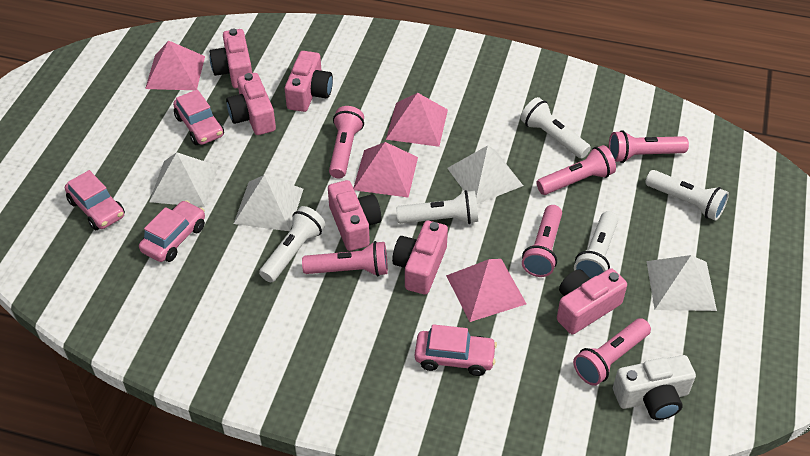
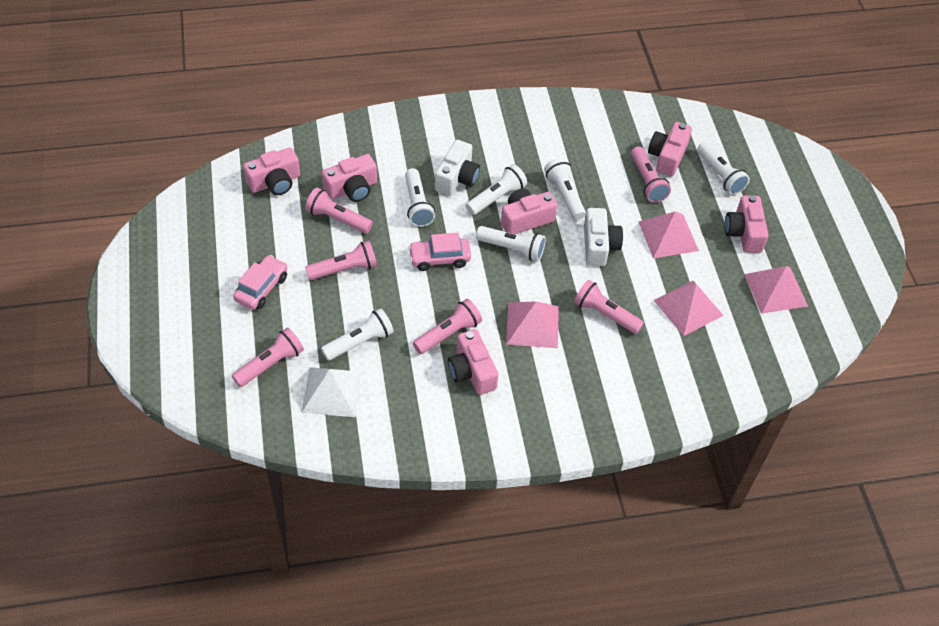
pink car: 4 -> 2
white camera: 1 -> 2
white flashlight: 5 -> 6
white pyramid: 4 -> 1

